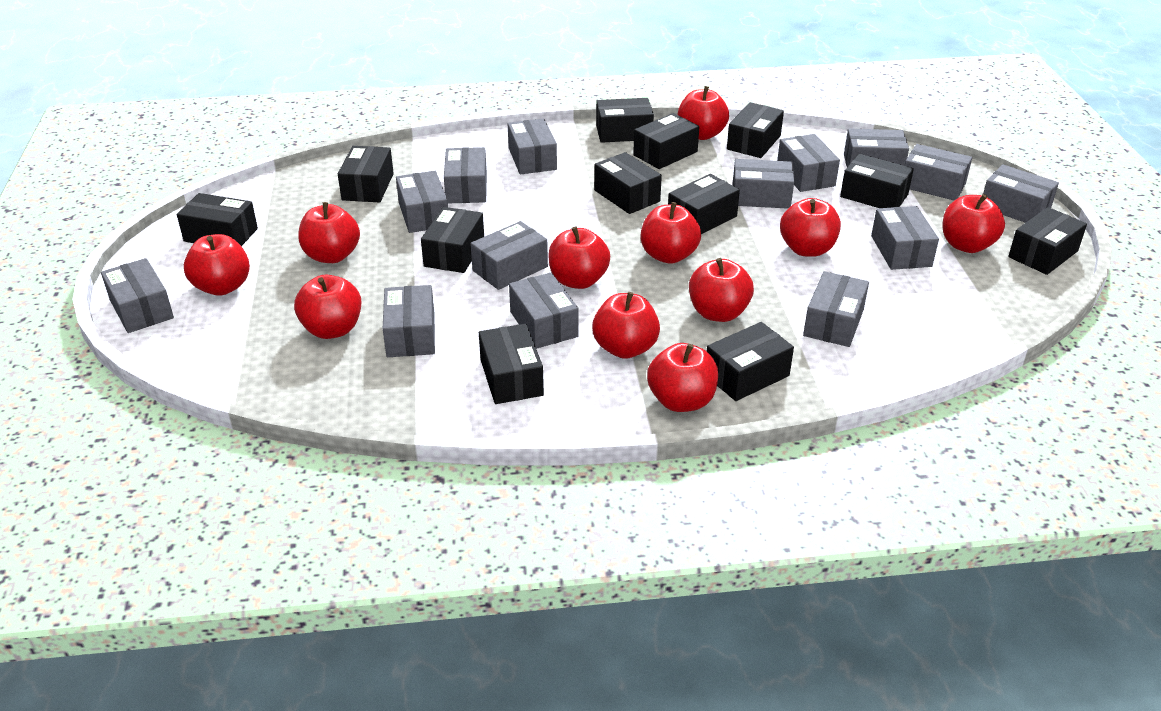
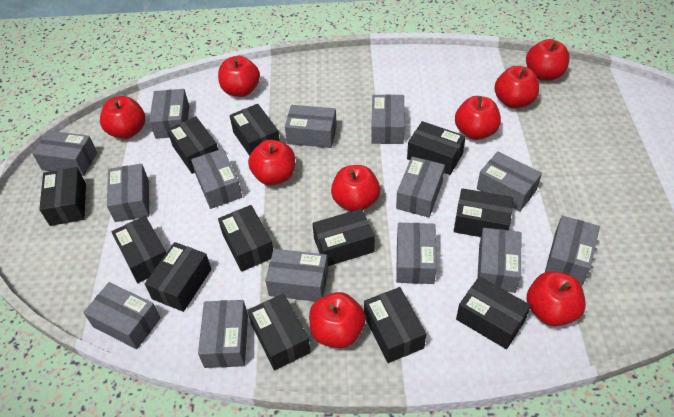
red apple: 11 -> 9

